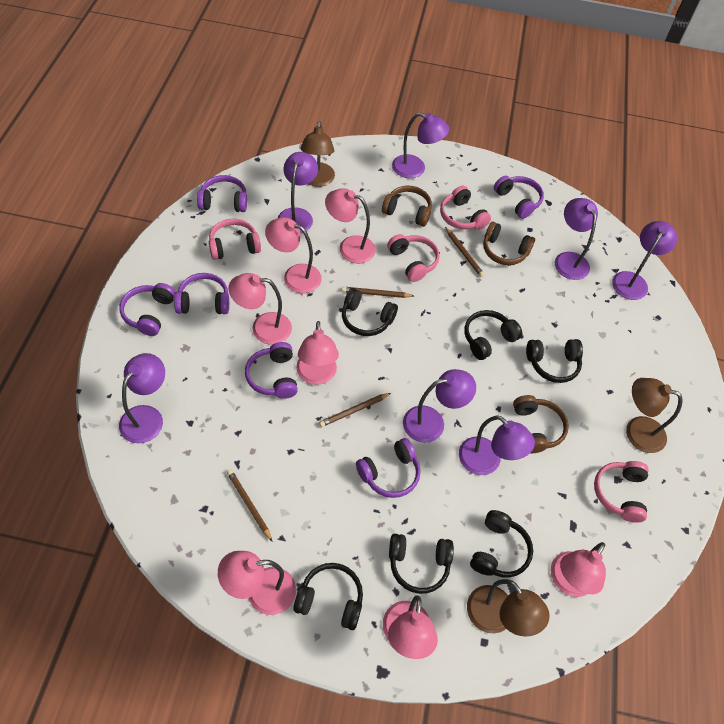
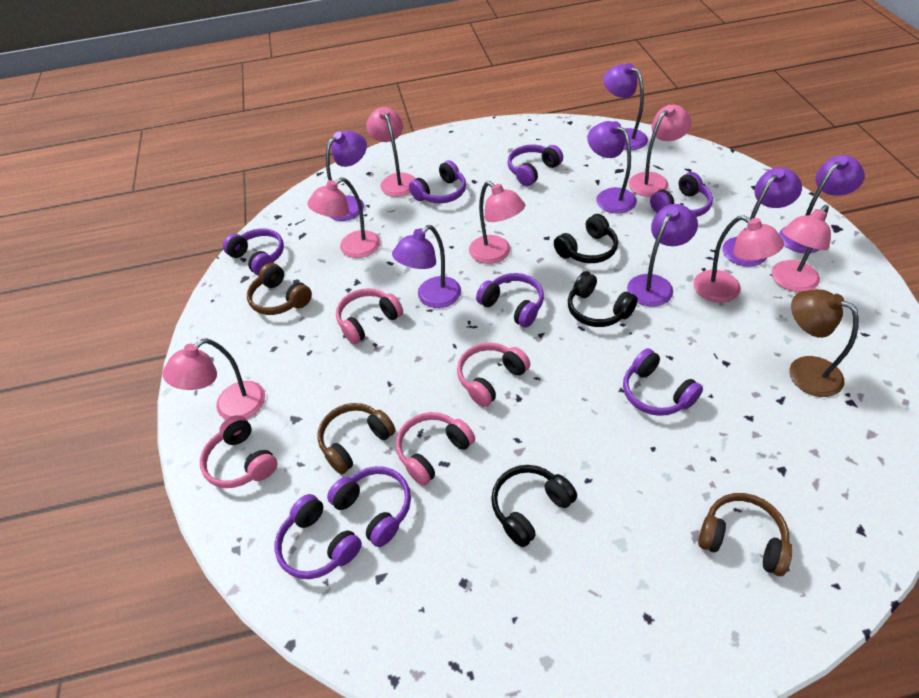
black headphones: 6 -> 3
brown lamp: 3 -> 1
brown pencil: 4 -> 0
purple headphones: 6 -> 8

